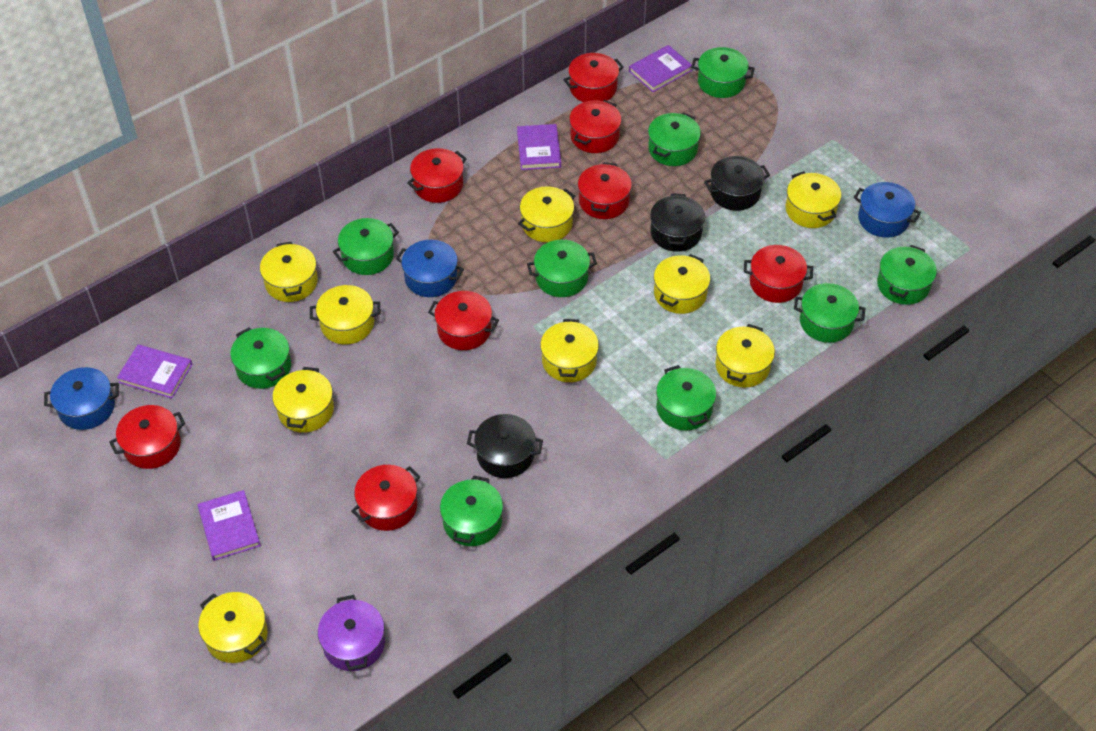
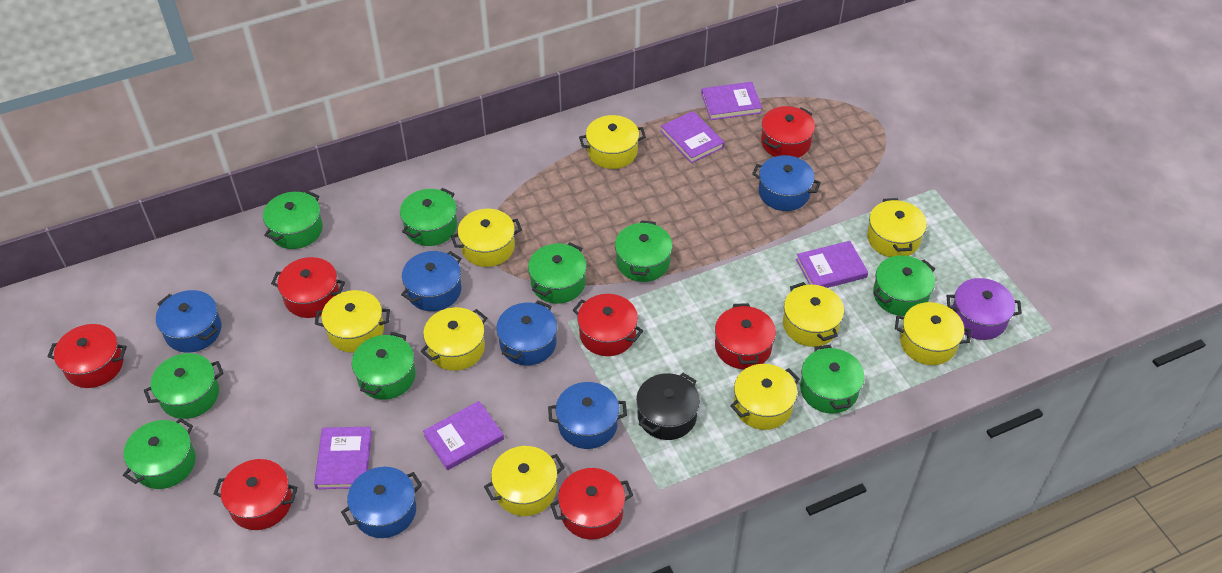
black pot: 3 -> 1
blue pot: 3 -> 6
purple book: 4 -> 5
red pot: 8 -> 7

